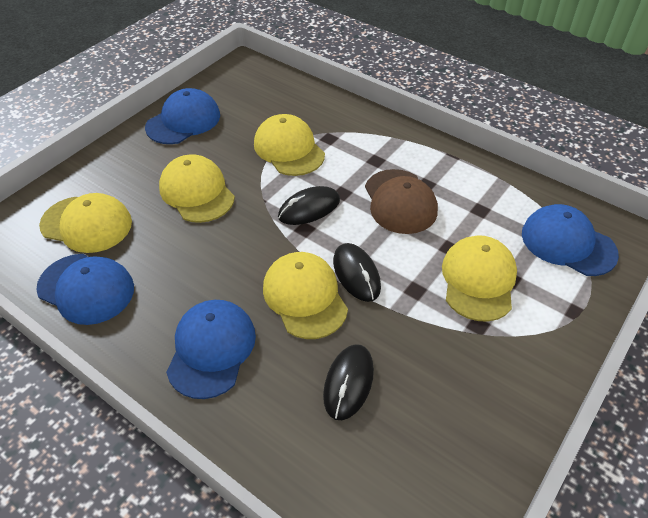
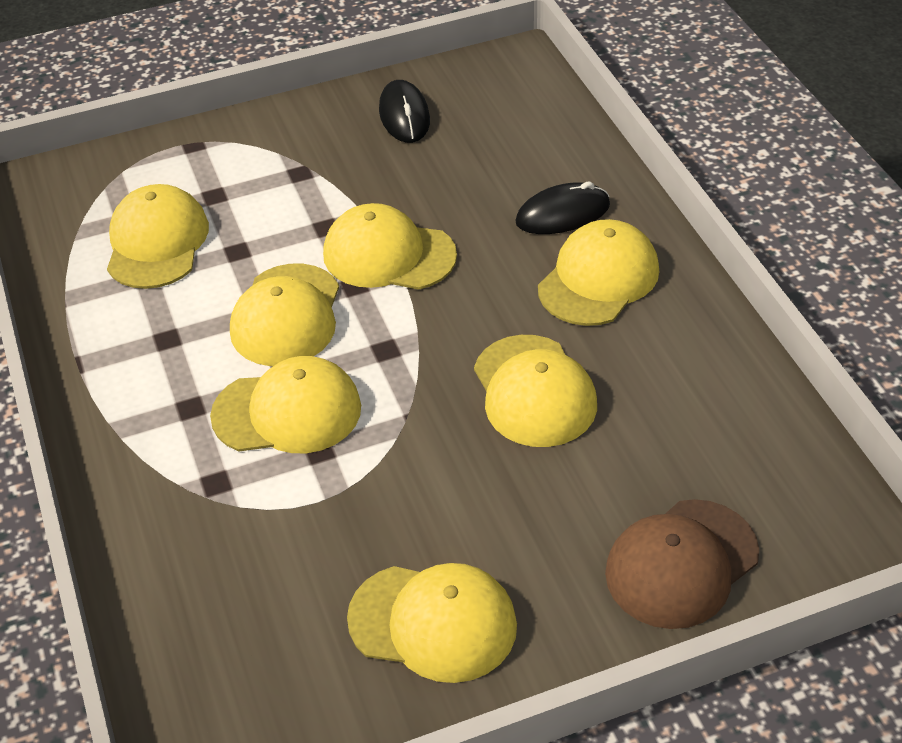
black mouse: 3 -> 2
blue cap: 4 -> 0
yellow cap: 5 -> 7

